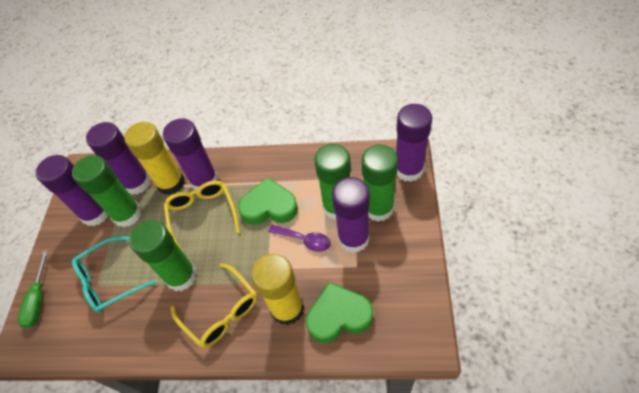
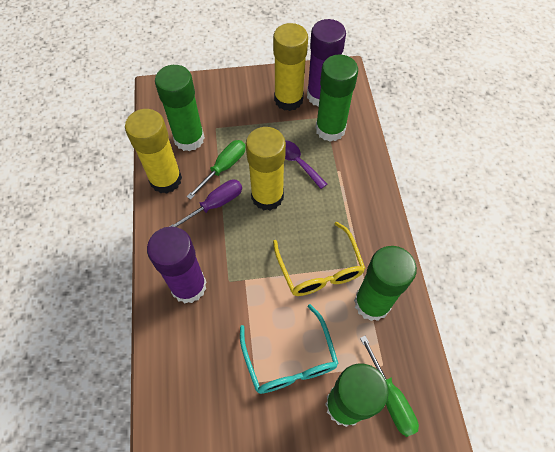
green heart: 2 -> 0
green screwdriver: 1 -> 2
purple glue stick: 5 -> 2
purple screwdriver: 0 -> 1
yellow glasses: 2 -> 1
yellow glue stick: 2 -> 3

